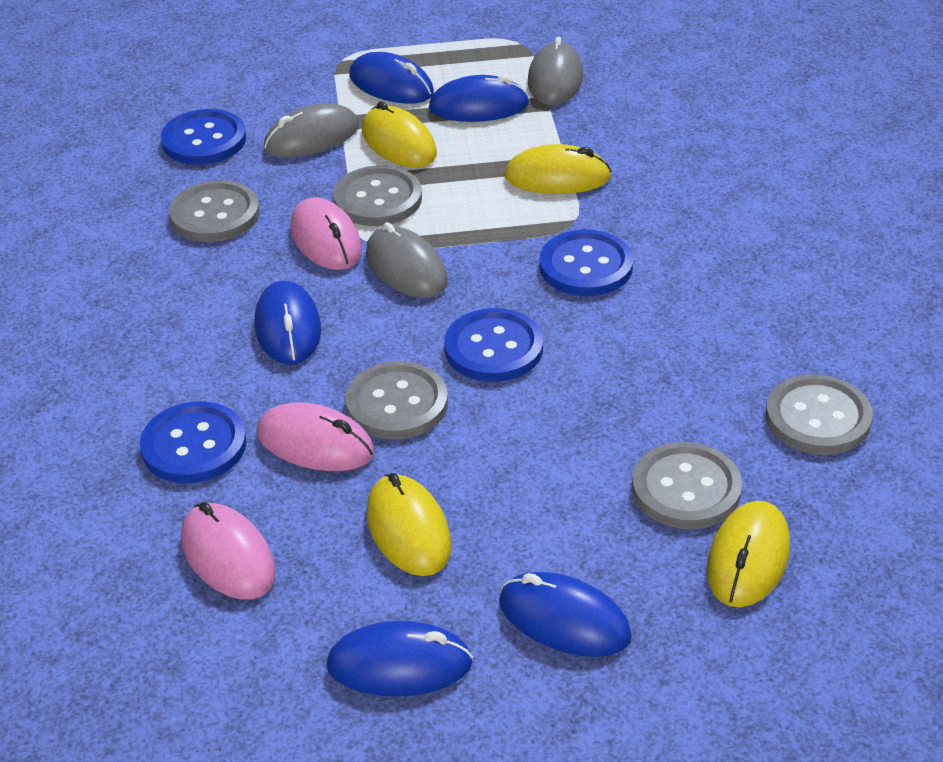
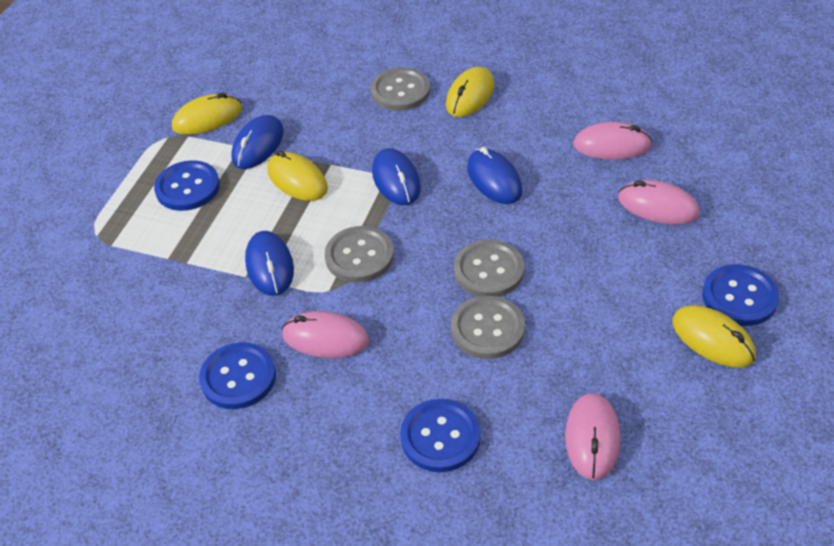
blue mouse: 5 -> 4
grey button: 5 -> 4
grey mouse: 3 -> 0
pink mouse: 3 -> 4

